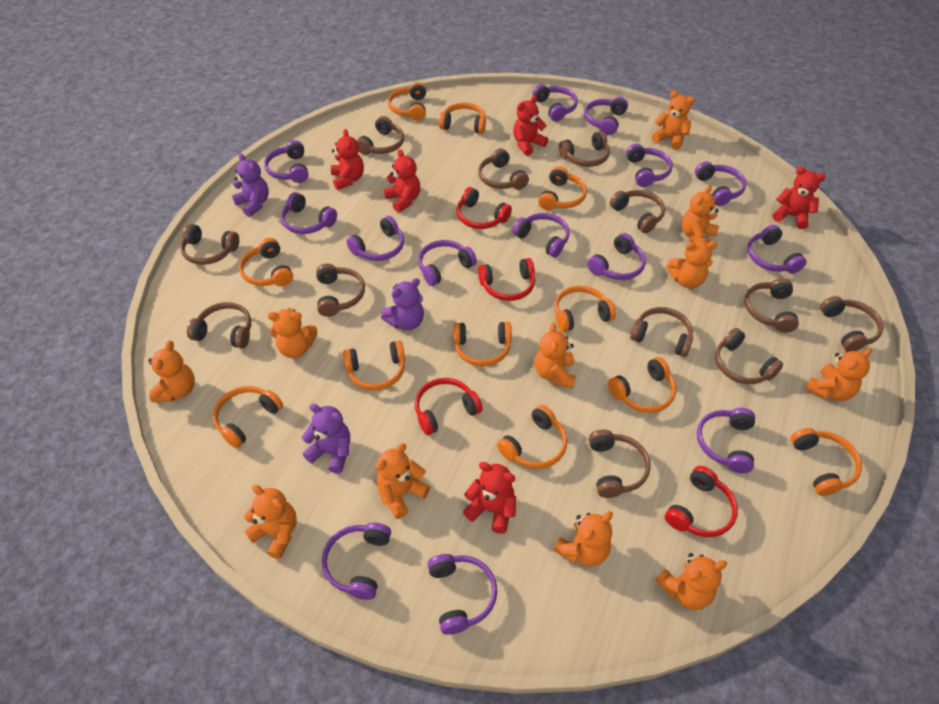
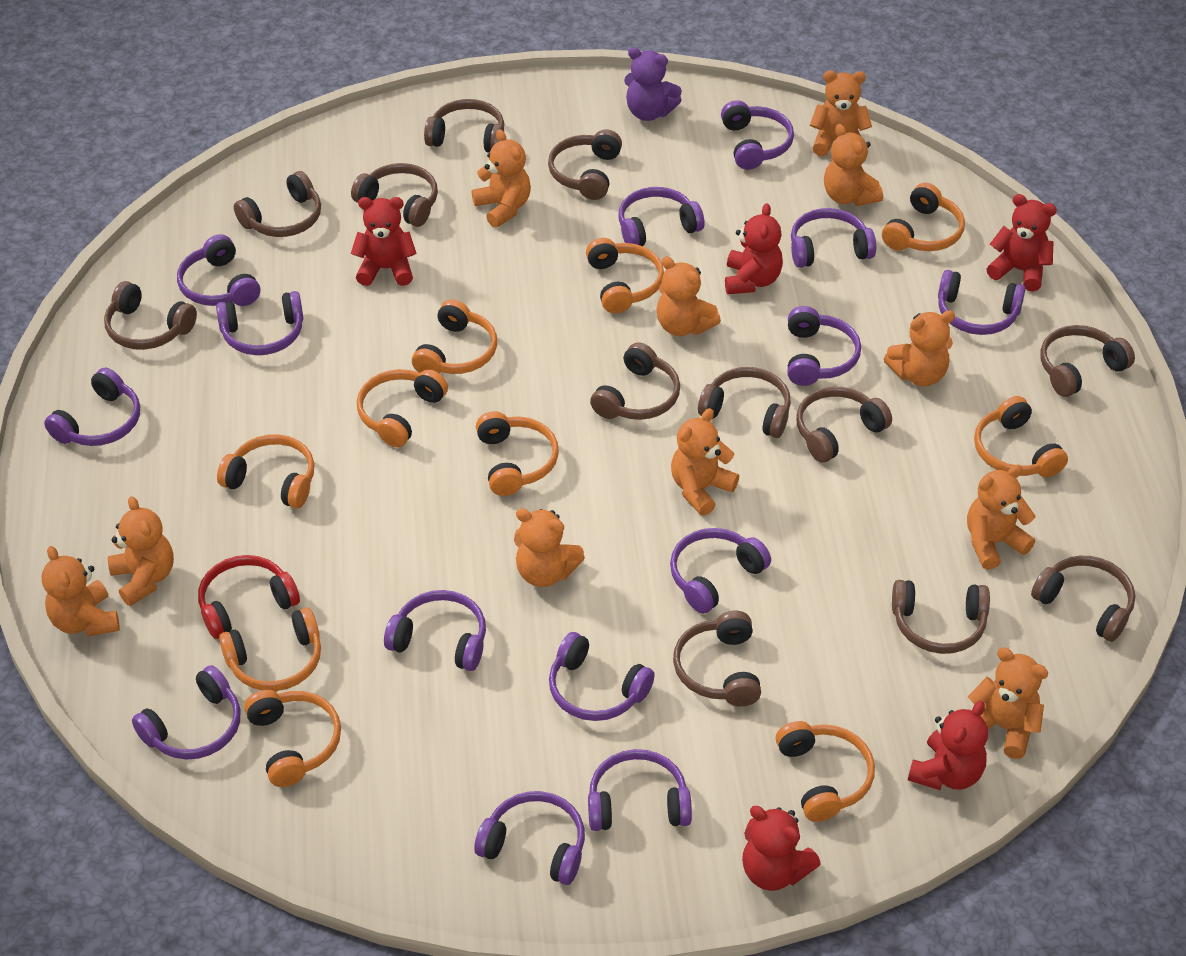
orange headphones: 11 -> 10
purple teddy bear: 3 -> 1
red headphones: 4 -> 1

